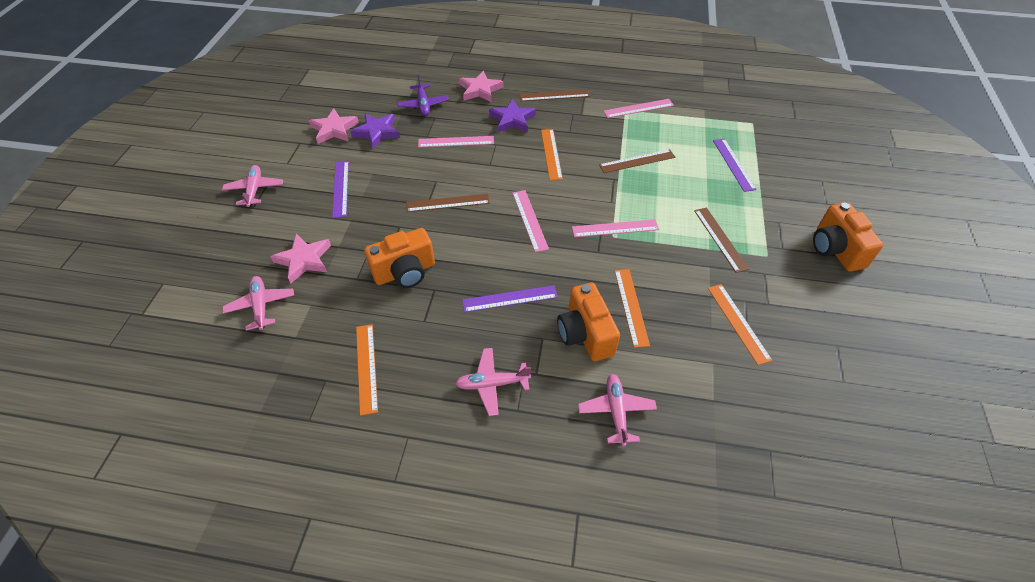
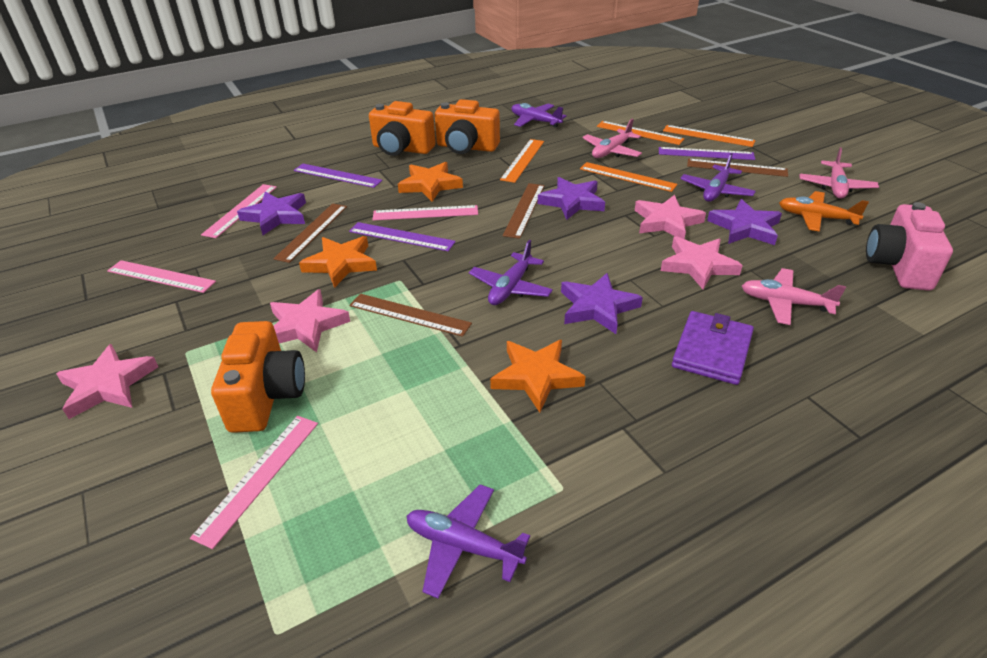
orange plane: 0 -> 1
orange star: 0 -> 3
pink camera: 0 -> 1
pink plane: 4 -> 3
pink star: 3 -> 4
purple plane: 1 -> 4
purple star: 2 -> 4
purple wallet: 0 -> 1

